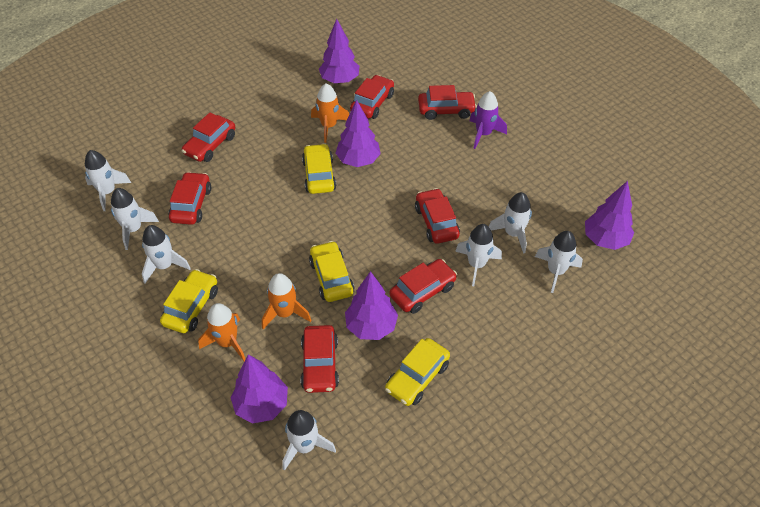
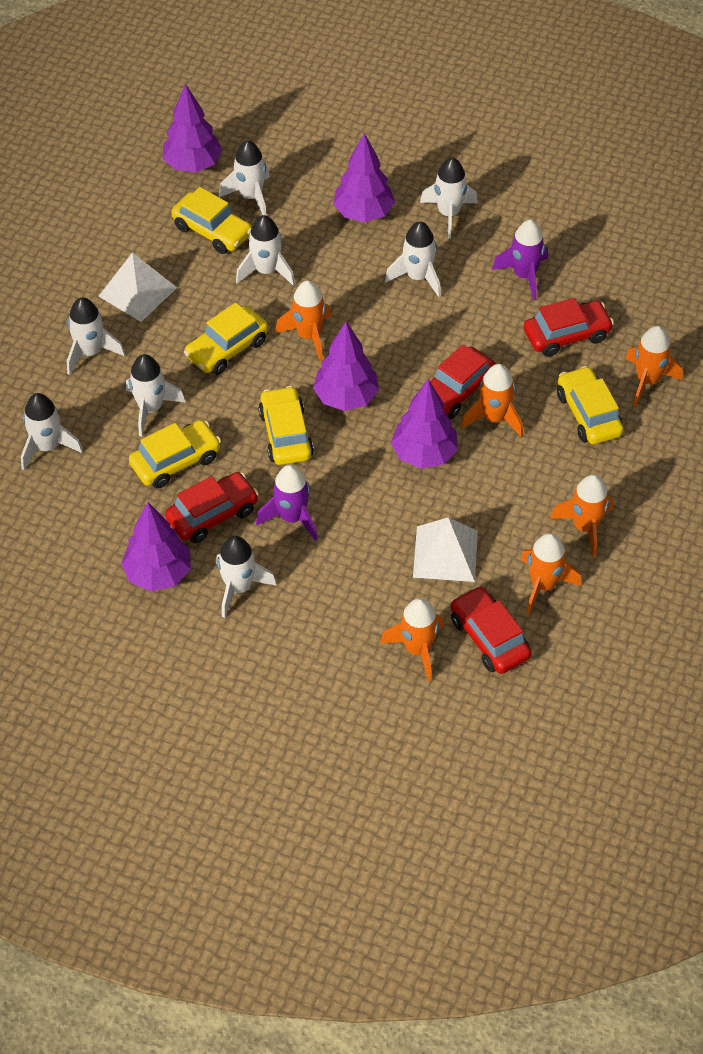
orange rocket: 3 -> 6
purple rocket: 1 -> 2
red car: 7 -> 4
white pyramid: 0 -> 2
white rocket: 7 -> 8
yellow car: 4 -> 5

